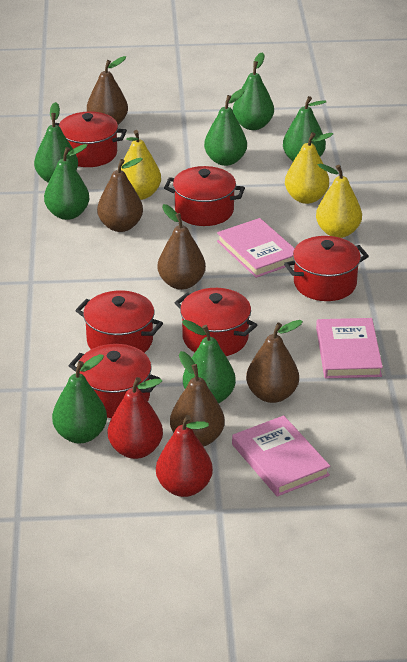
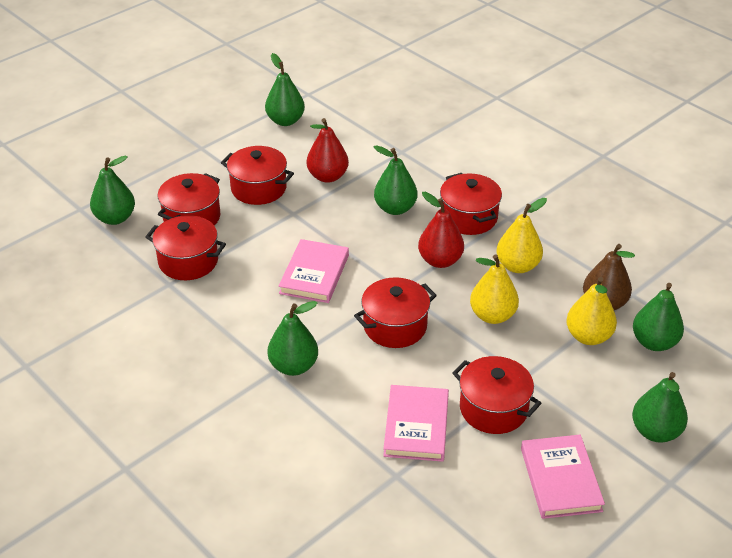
brown pear: 5 -> 1
green pear: 7 -> 6

